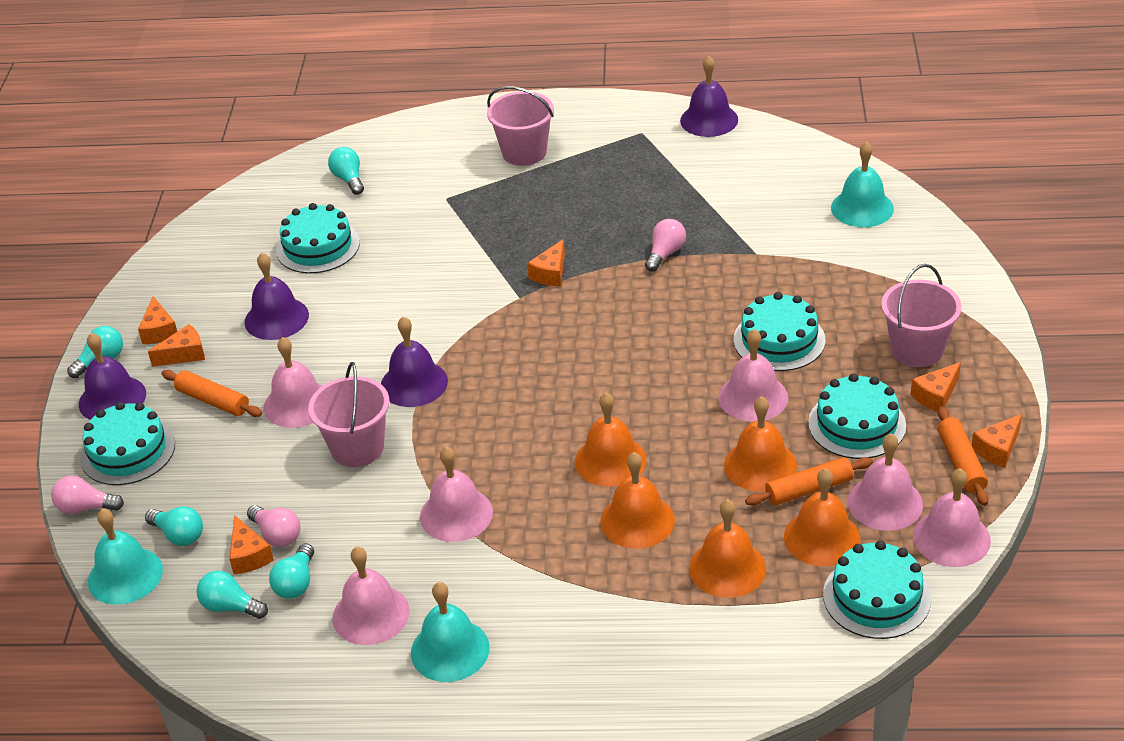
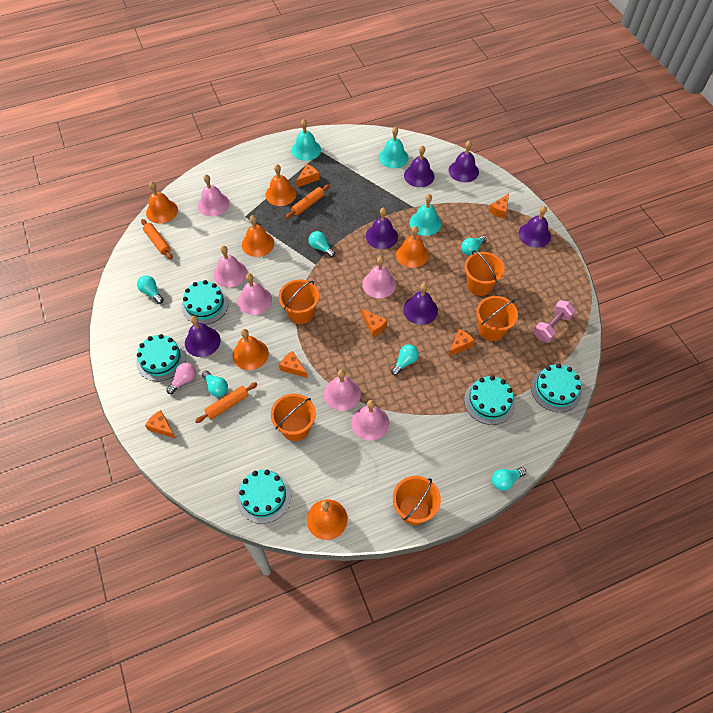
orange bell: 5 -> 6
orange bucket: 0 -> 5
pink bucket: 3 -> 0
pink dumbbell: 0 -> 1
pink light bulb: 3 -> 1
purple bell: 4 -> 6
turquoise light bulb: 5 -> 6

